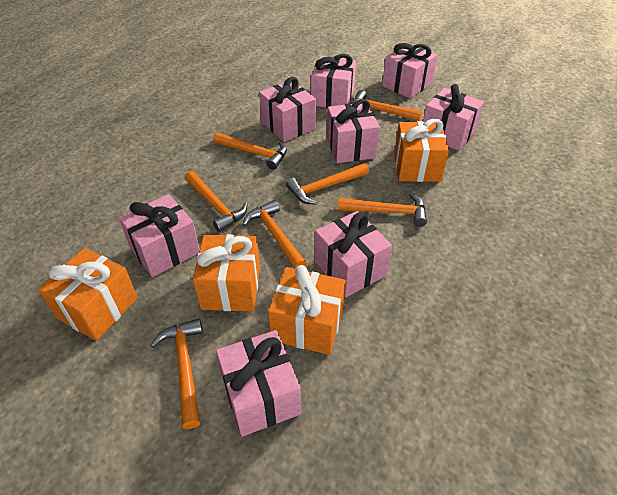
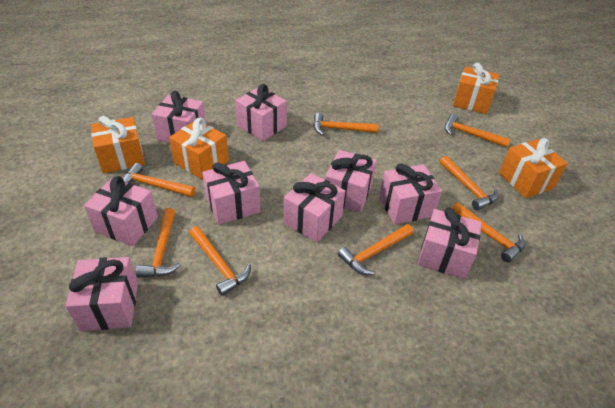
orange hammer: 7 -> 8
pink gift: 8 -> 9

